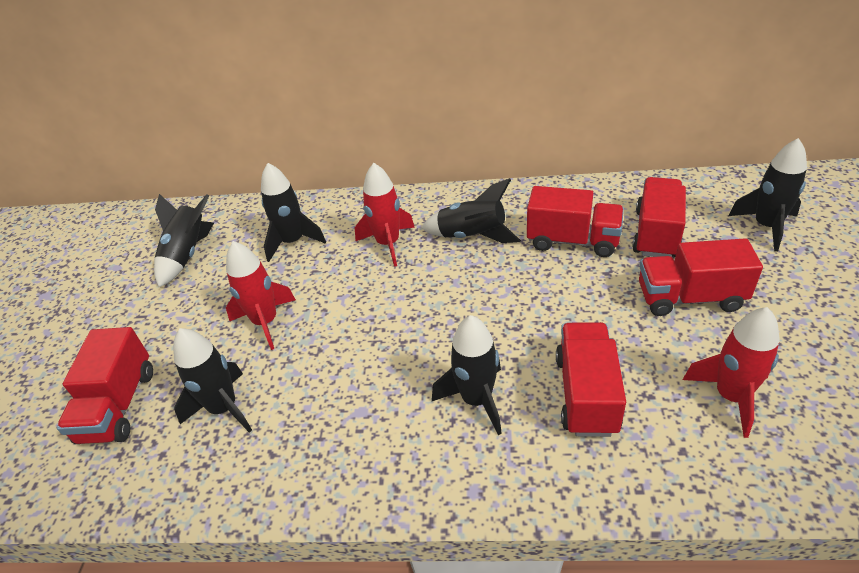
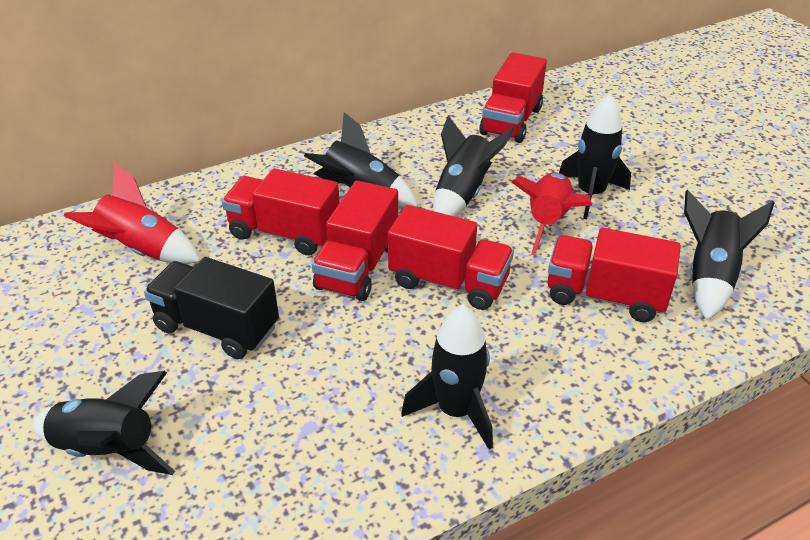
black truck: 0 -> 1
red rocket: 3 -> 2

